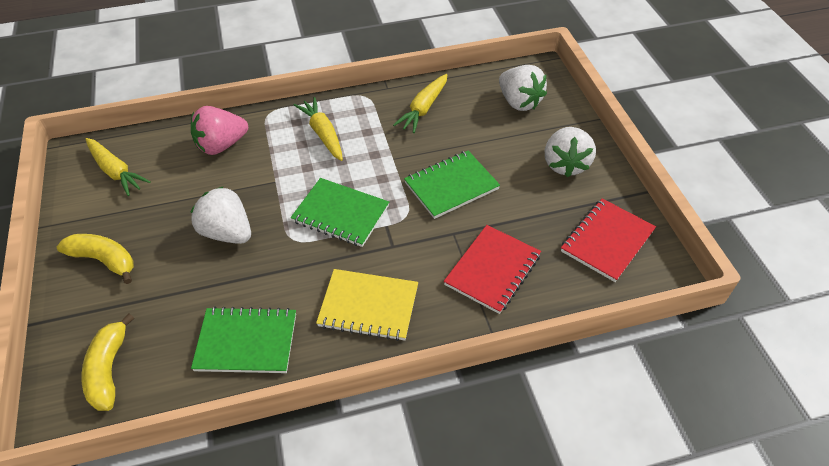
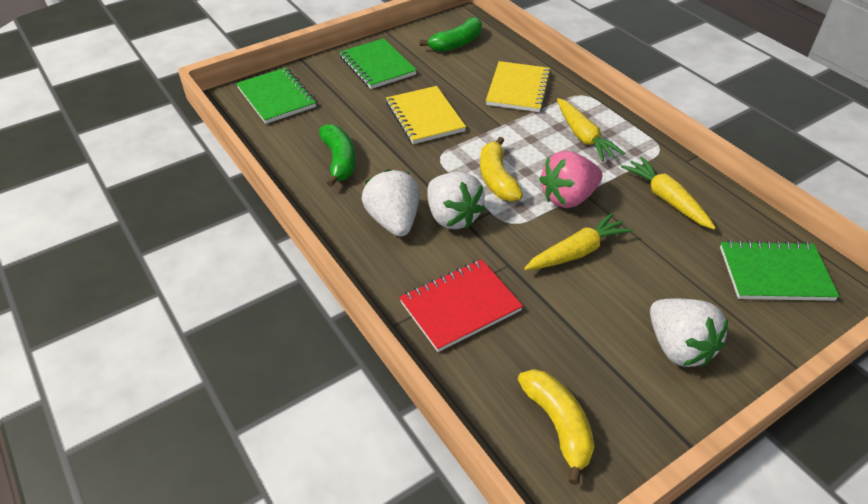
green banana: 0 -> 2
red notebook: 2 -> 1
yellow notebook: 1 -> 2

